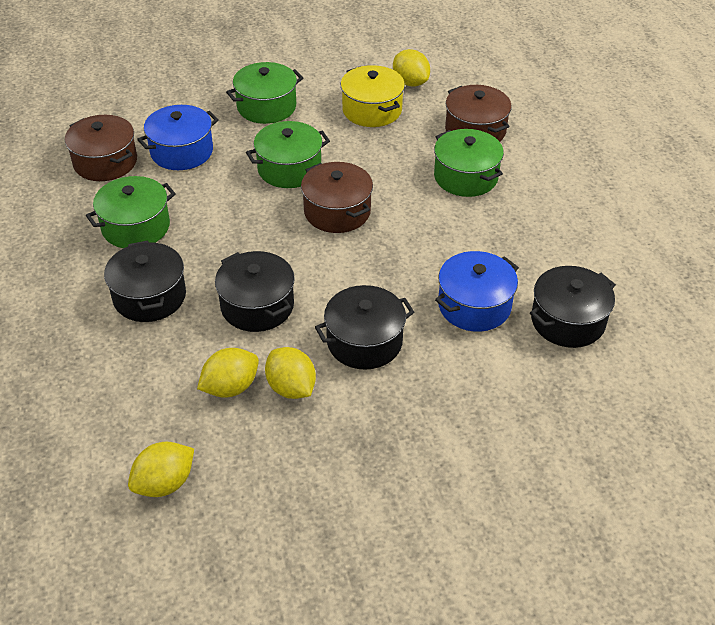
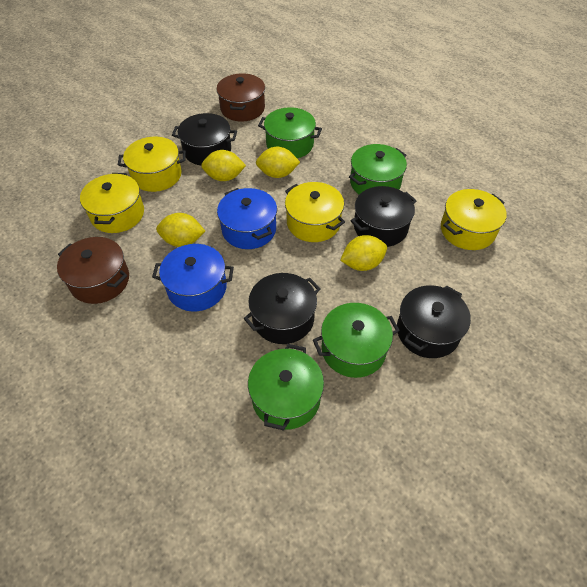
brown pot: 3 -> 2
yellow pot: 1 -> 4

